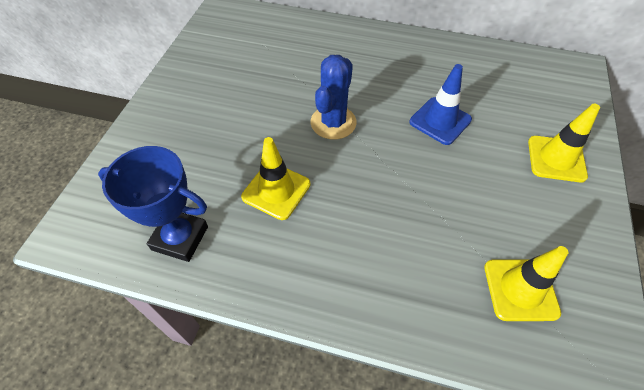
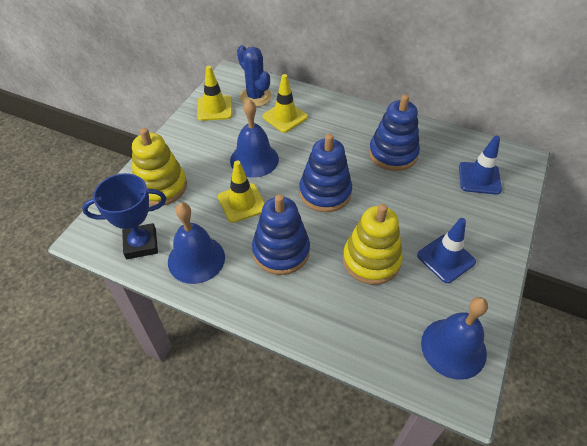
blue bell: 0 -> 3
blue stacking toy: 0 -> 3
blue traffic cone: 1 -> 2
yellow stacking toy: 0 -> 2

